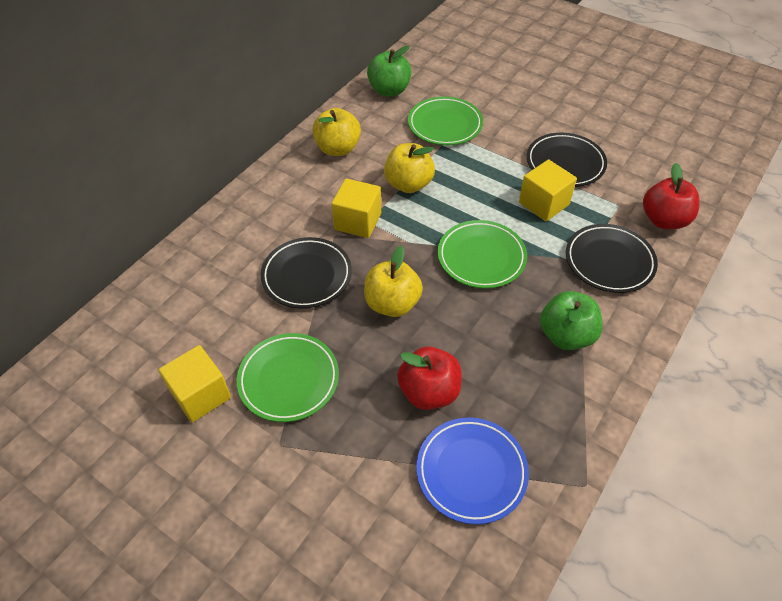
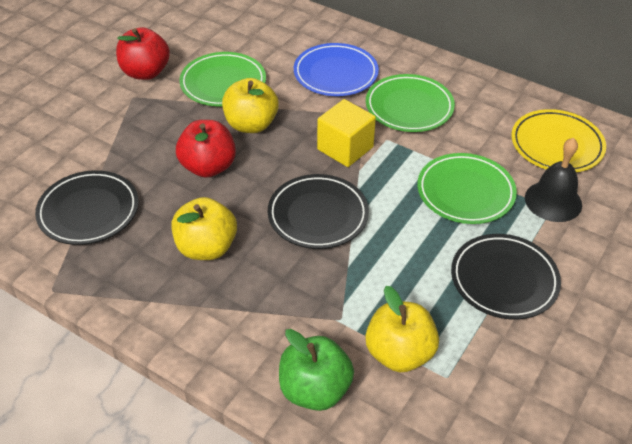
black bell: 0 -> 1
green apple: 2 -> 1
yellow cube: 3 -> 1
yellow plate: 0 -> 1

